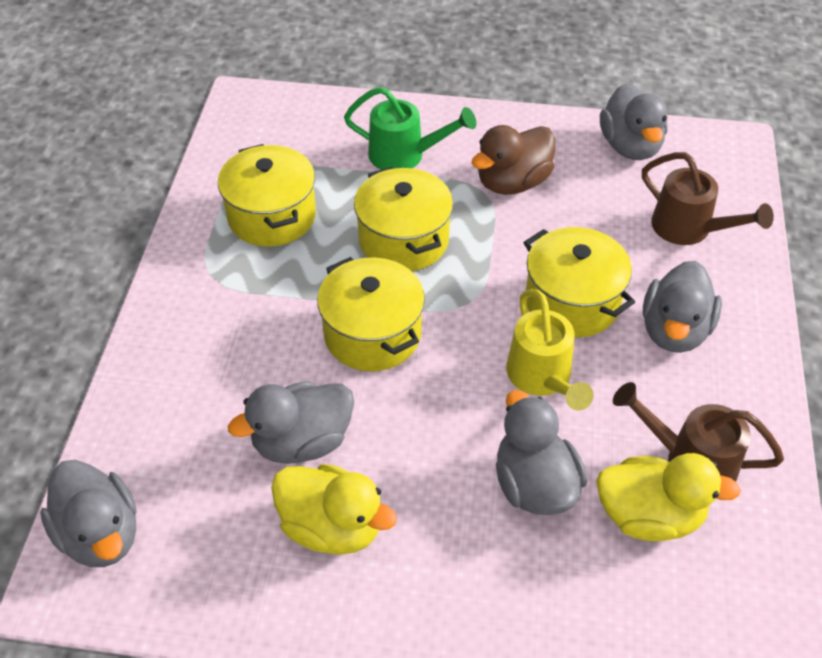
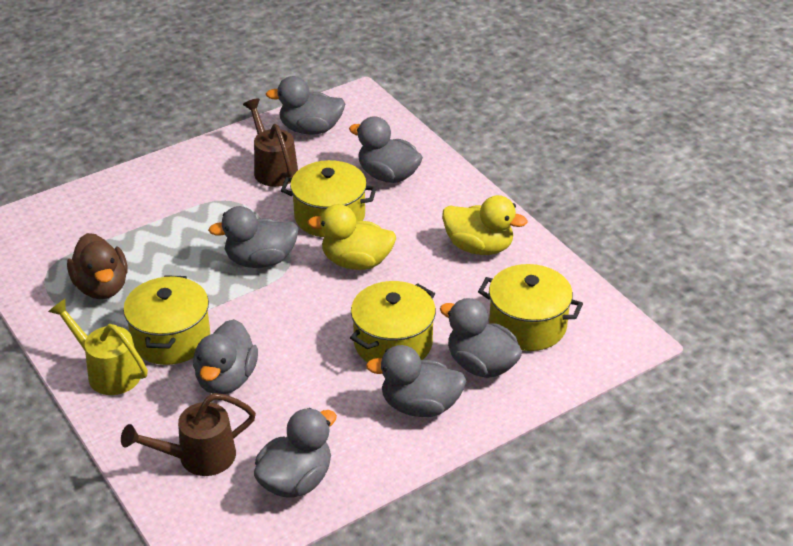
green watering can: 1 -> 0
grey duck: 5 -> 7

